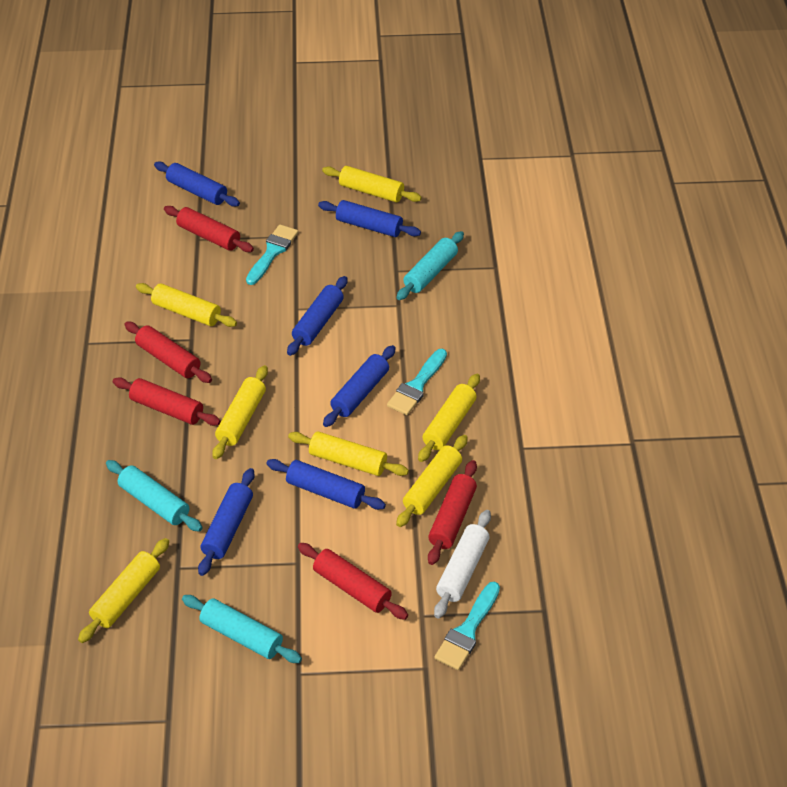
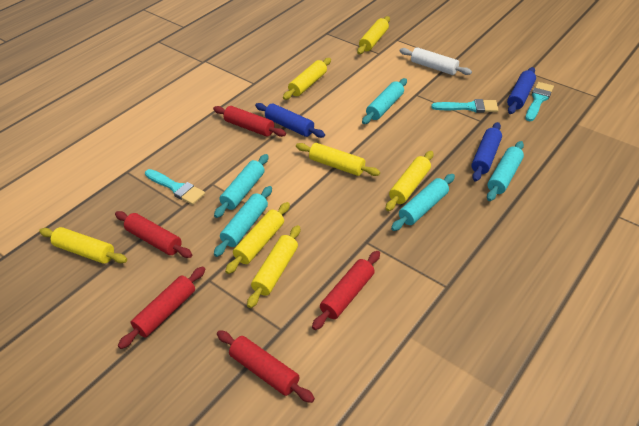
blue rolling pin: 6 -> 3
turquoise rolling pin: 3 -> 5

